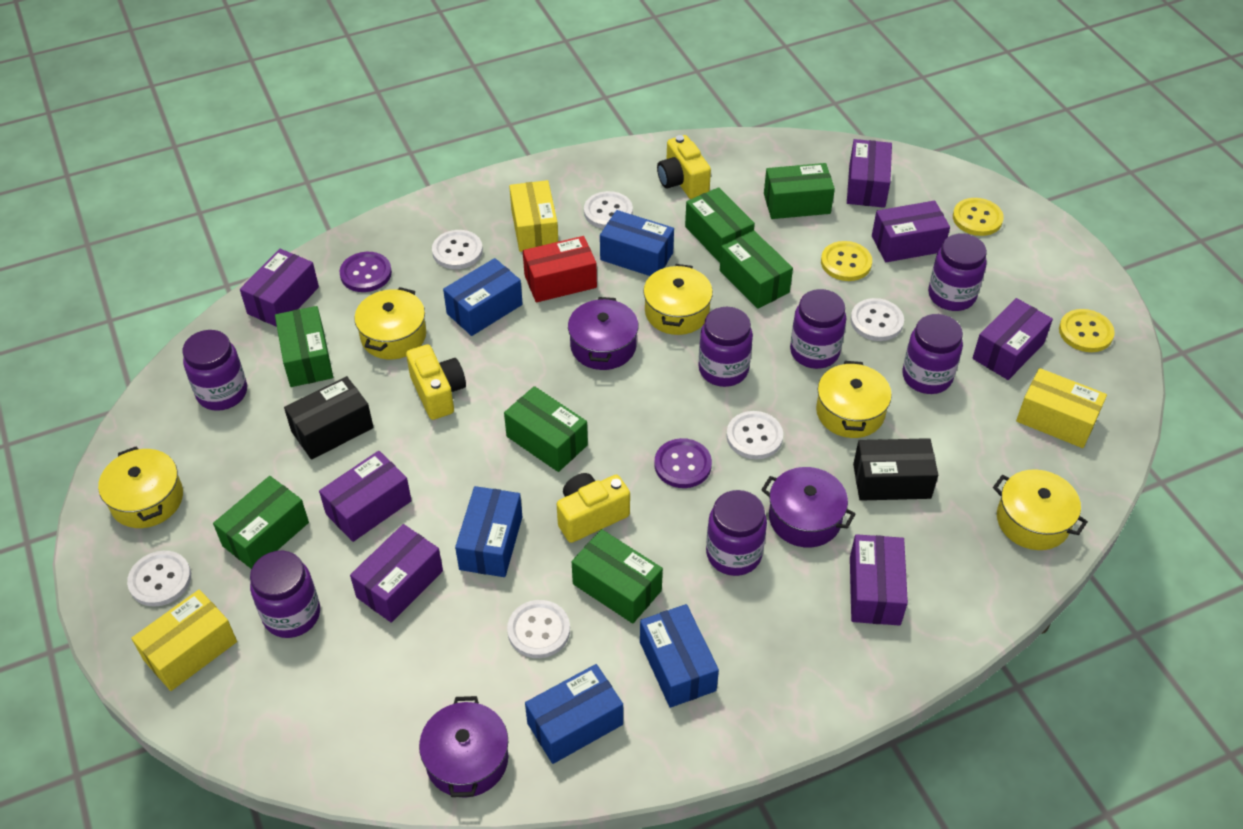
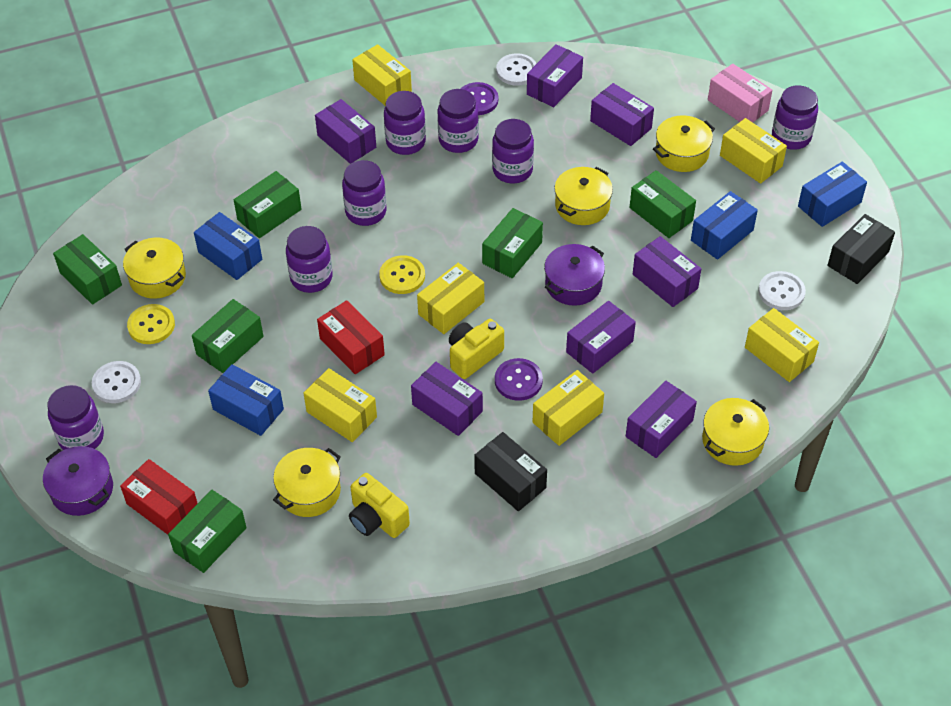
blue box: 5 -> 4
green box: 7 -> 6
pink box: 0 -> 1
purple pot: 3 -> 2
red box: 1 -> 2
white button: 6 -> 3
yellow box: 3 -> 6
yellow button: 3 -> 2
yellow camera: 3 -> 2

